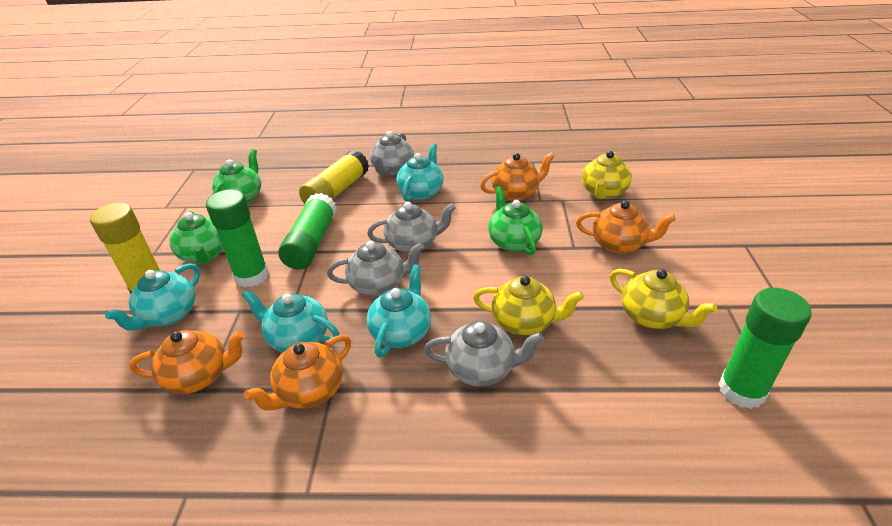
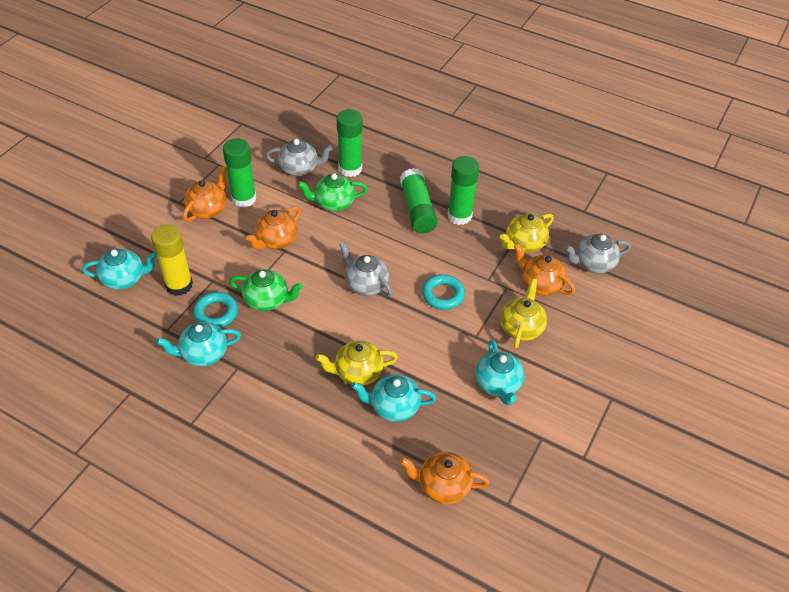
green glue stick: 3 -> 4
green teapot: 3 -> 2
grey teapot: 4 -> 3
turquoise ring: 0 -> 2
yellow glue stick: 2 -> 1

